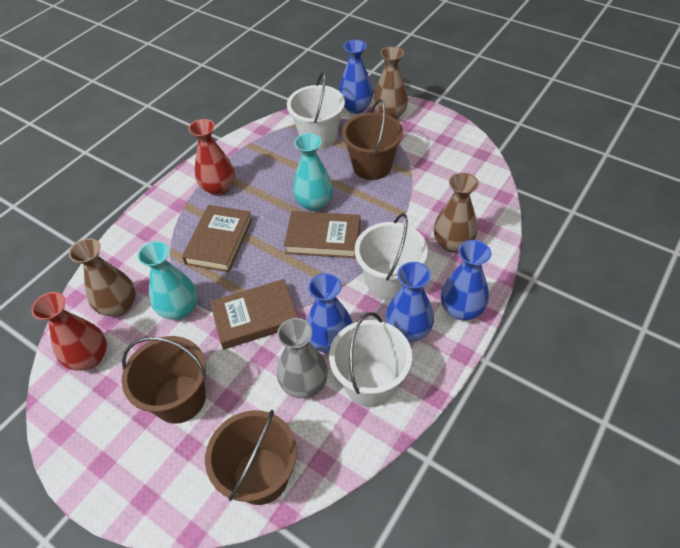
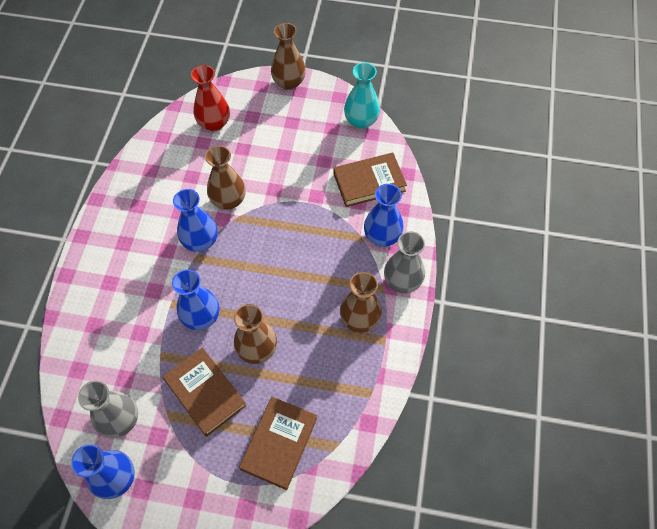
brown bucket: 3 -> 0
brown vase: 3 -> 4
grey vase: 1 -> 2
red vase: 2 -> 1
turquoise vase: 2 -> 1
white bucket: 3 -> 0

